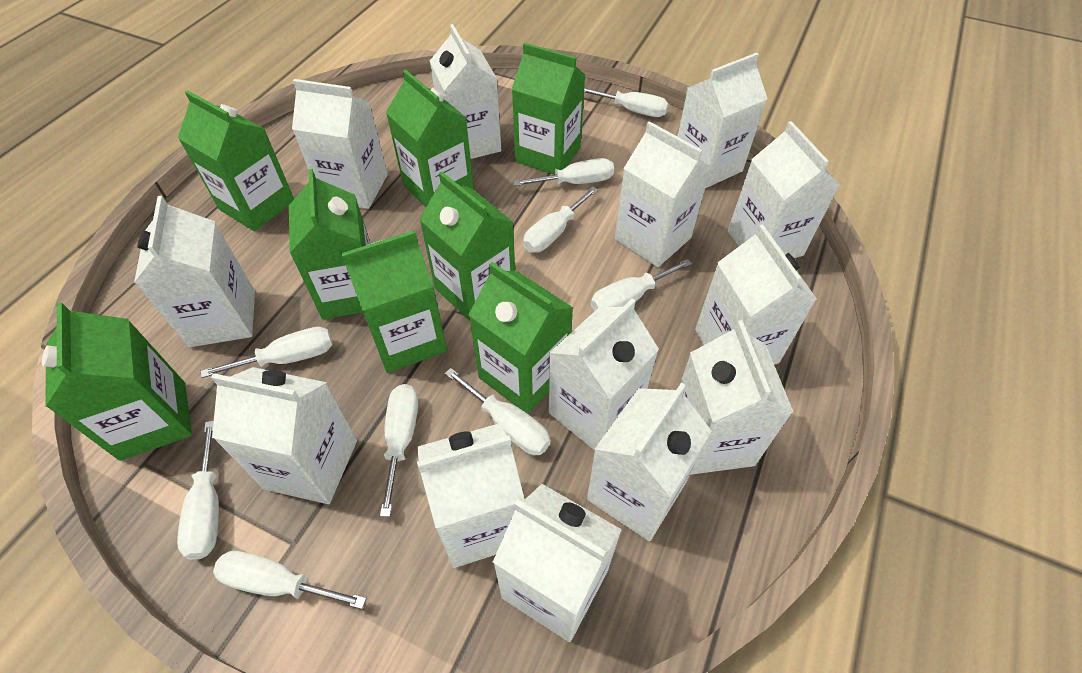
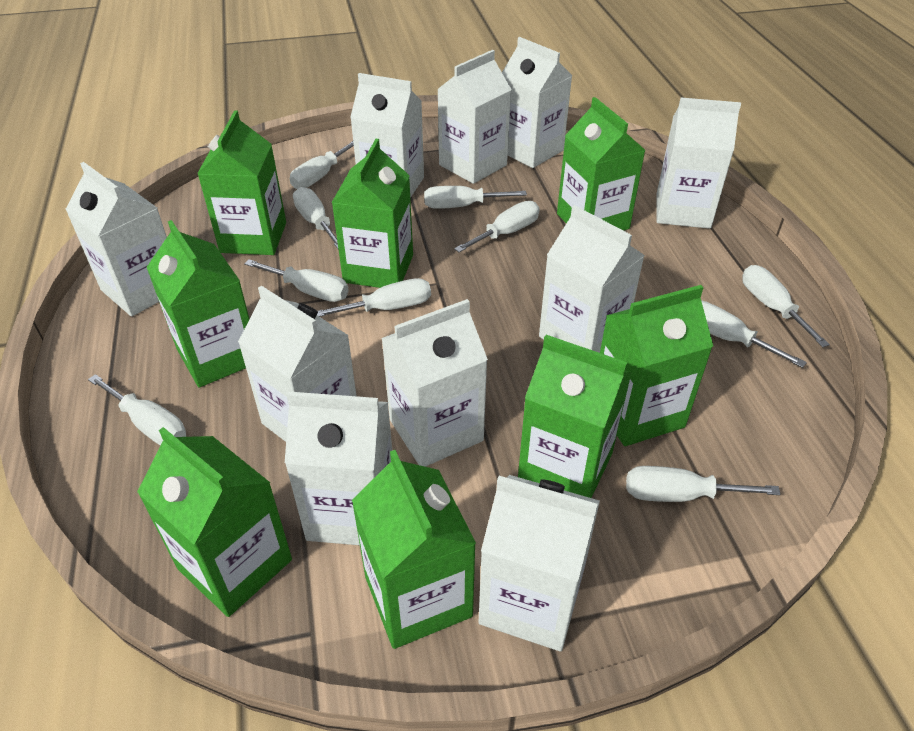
white carton: 13 -> 10
white screwdriver: 9 -> 10

